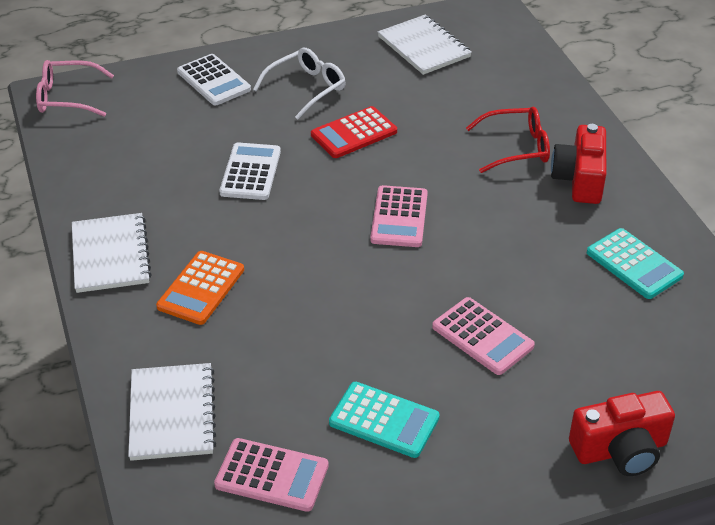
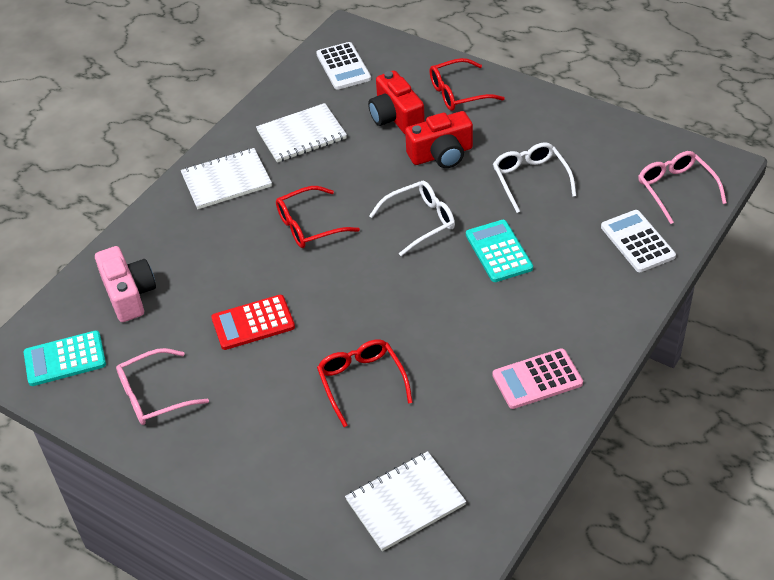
orange calculator: 1 -> 0
pink calculator: 3 -> 1
pink camera: 0 -> 1
pink glasses: 1 -> 2
red glasses: 1 -> 3
white glasses: 1 -> 2

